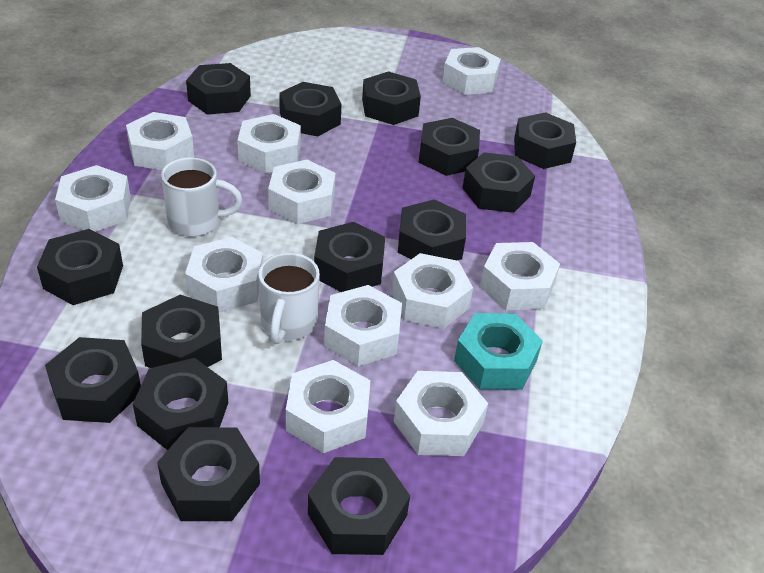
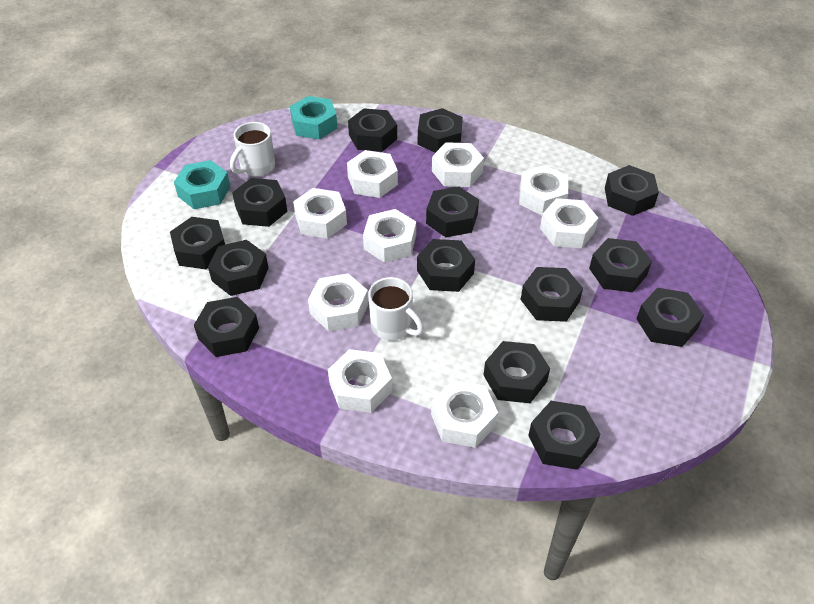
turquoise nut: 1 -> 2
white nut: 11 -> 9

